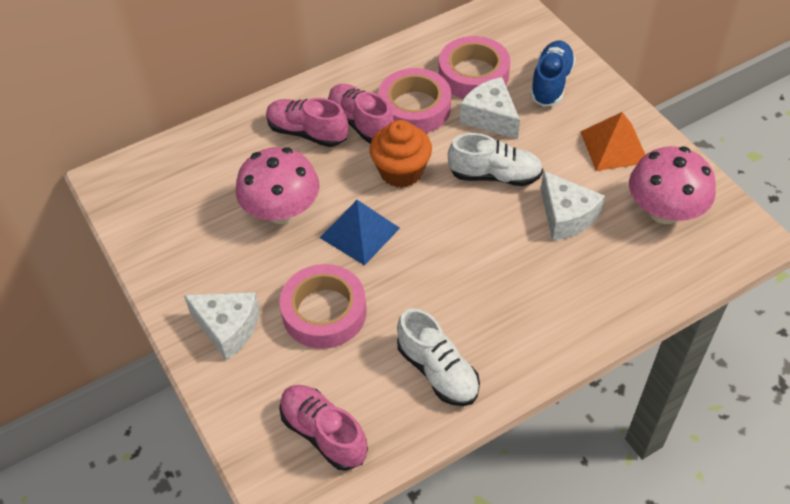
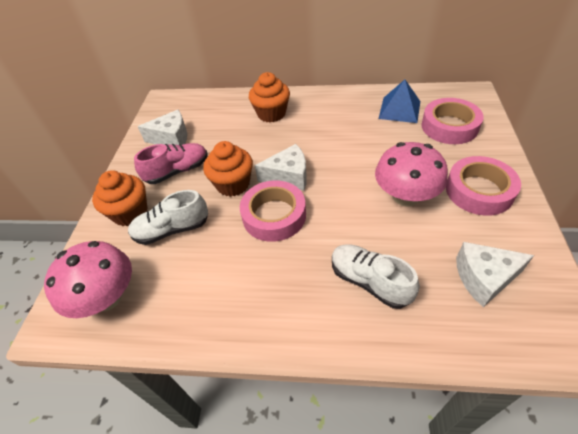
blue shoe: 1 -> 0
orange cupcake: 1 -> 3
orange pyramid: 1 -> 0
pink shoe: 3 -> 1

